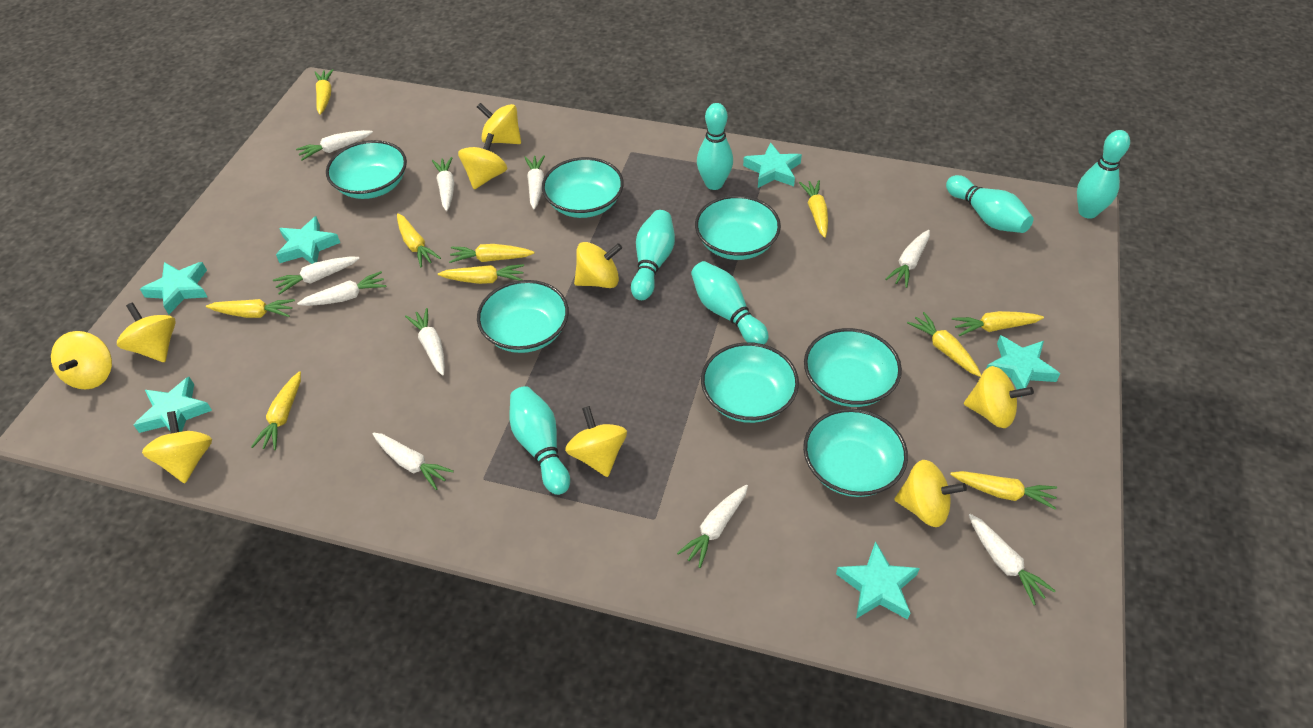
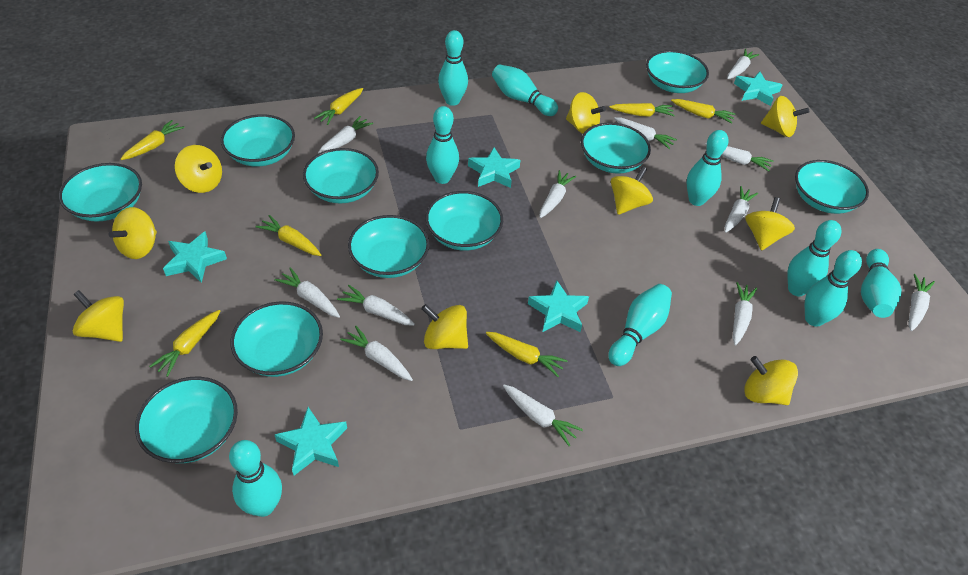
turquoise bowl: 7 -> 10
turquoise bowling pin: 6 -> 9
turquoise star: 6 -> 5
white carrot: 10 -> 12
yellow carrot: 10 -> 7

